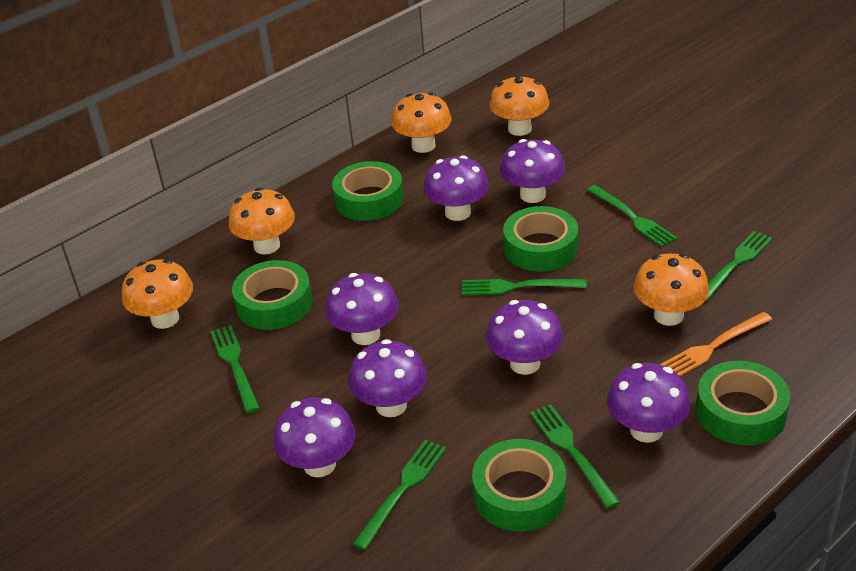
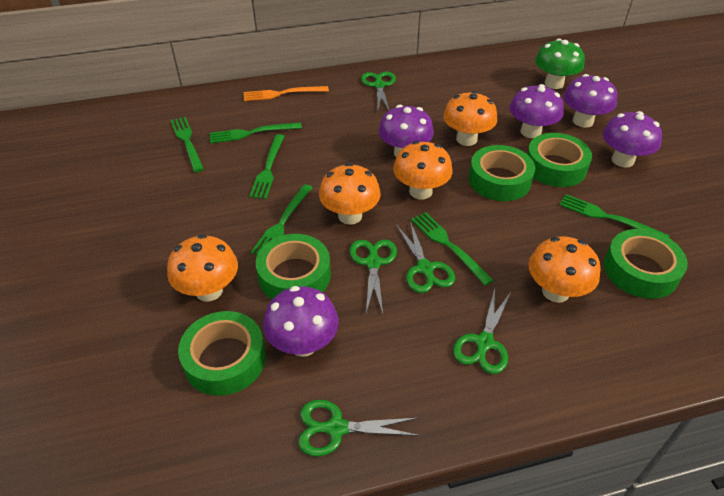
green mushroom: 0 -> 1
green scissors: 0 -> 5
purple mushroom: 7 -> 5

